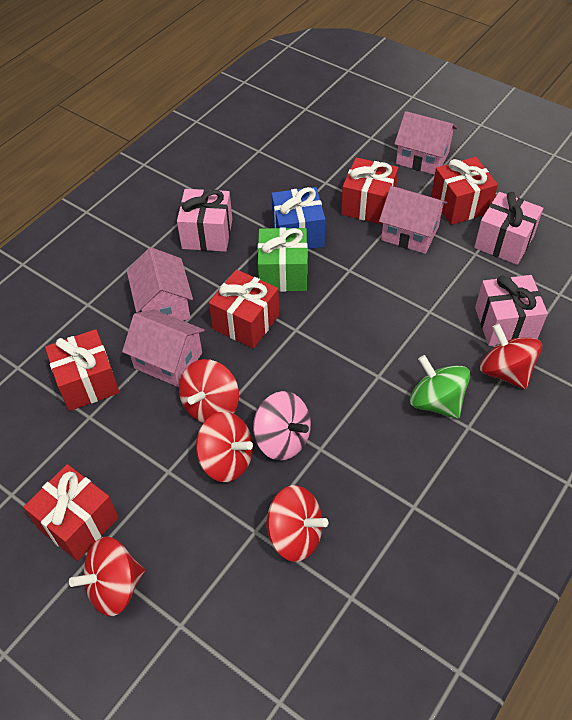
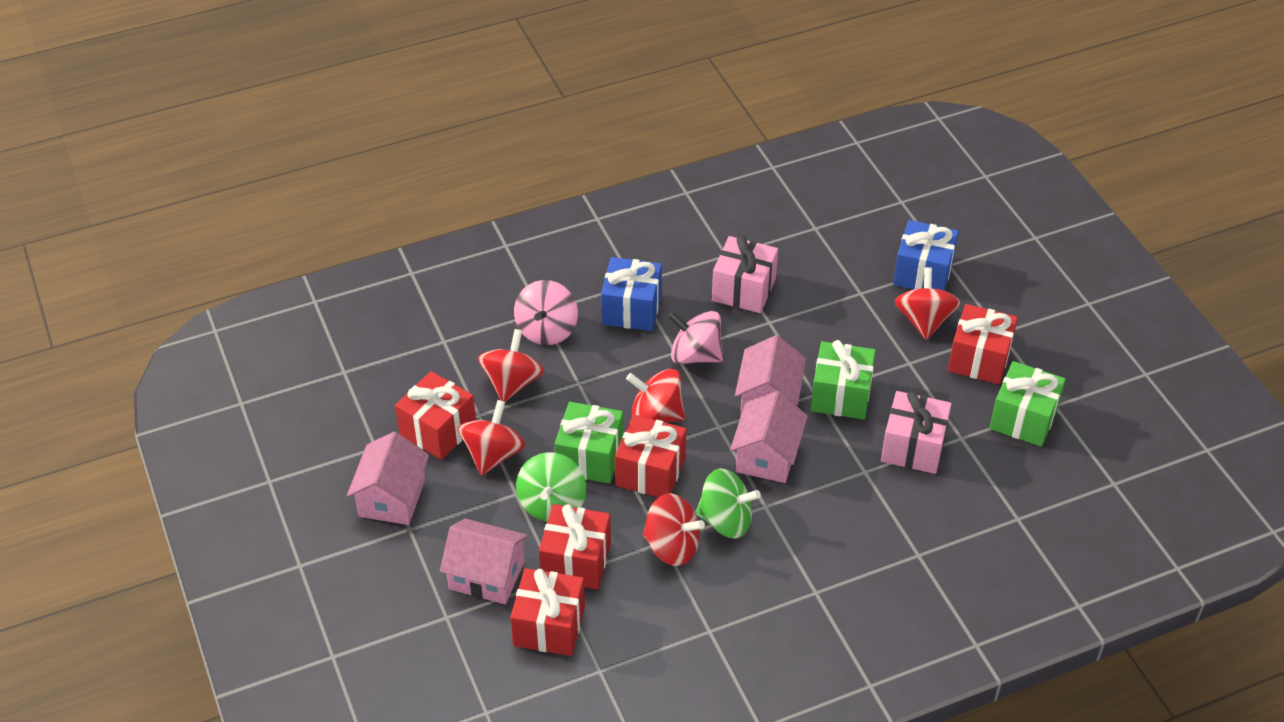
blue gift: 1 -> 2
green gift: 1 -> 3
green spinning top: 1 -> 2
pink gift: 3 -> 2
pink spinning top: 1 -> 2

